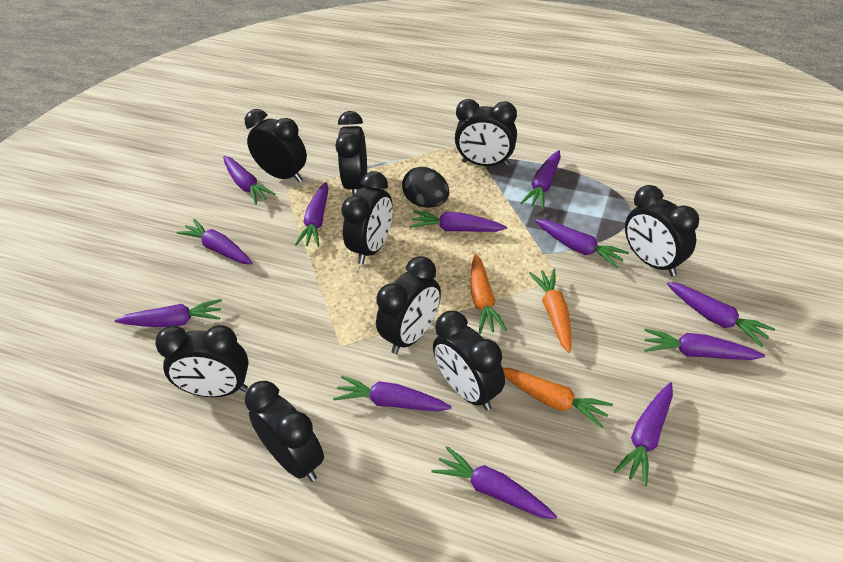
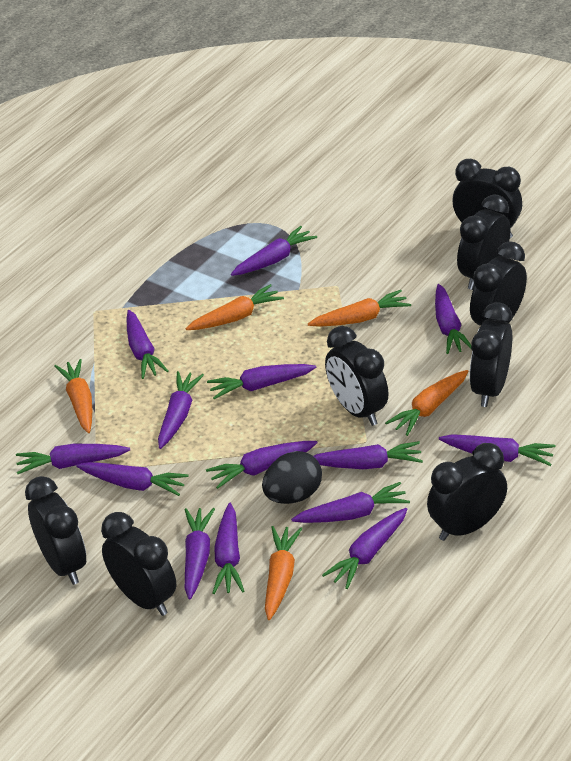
black clock: 9 -> 8
orange carrot: 3 -> 5
purple carrot: 12 -> 14

